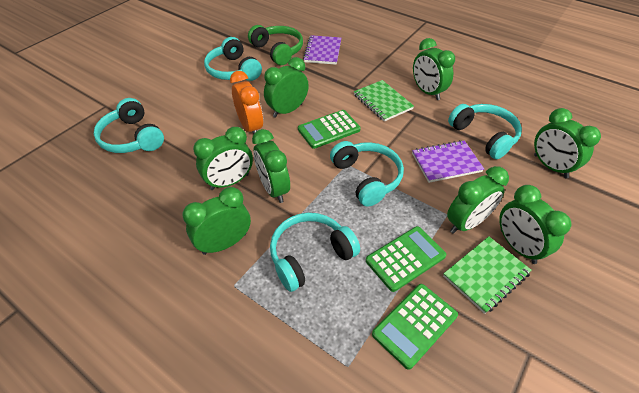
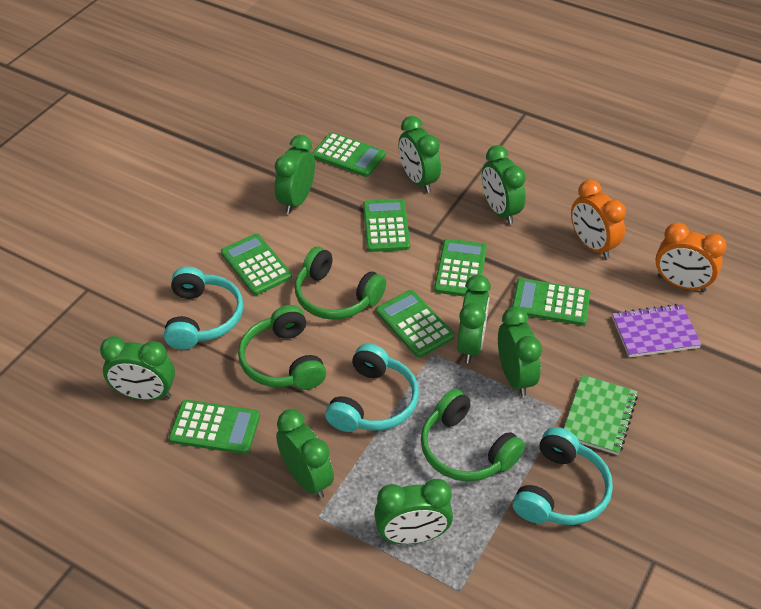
green calculator: 3 -> 7
green headphones: 1 -> 3
green notebook: 2 -> 1
orange clock: 1 -> 2
purple notebook: 2 -> 1
turquoise headphones: 5 -> 3

